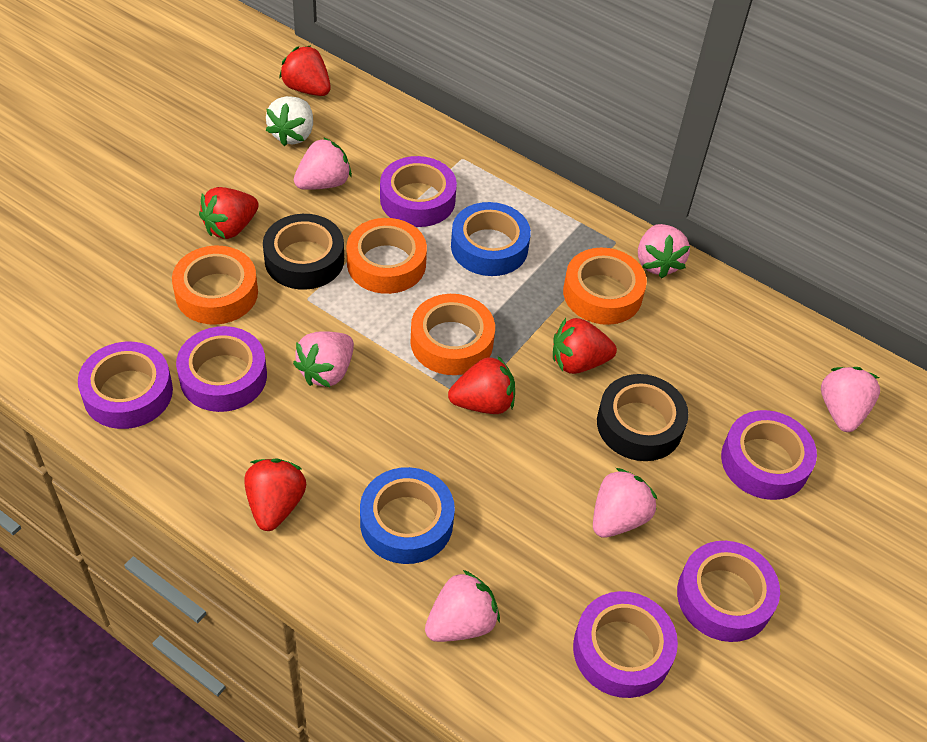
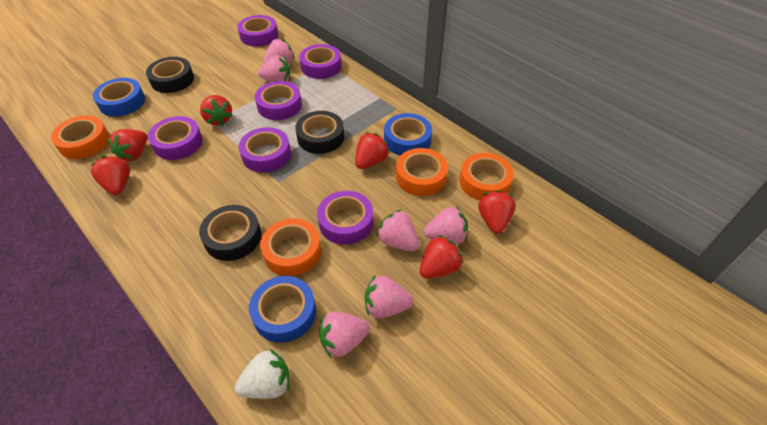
black tape: 2 -> 3
blue tape: 2 -> 3
red strawberry: 5 -> 6

